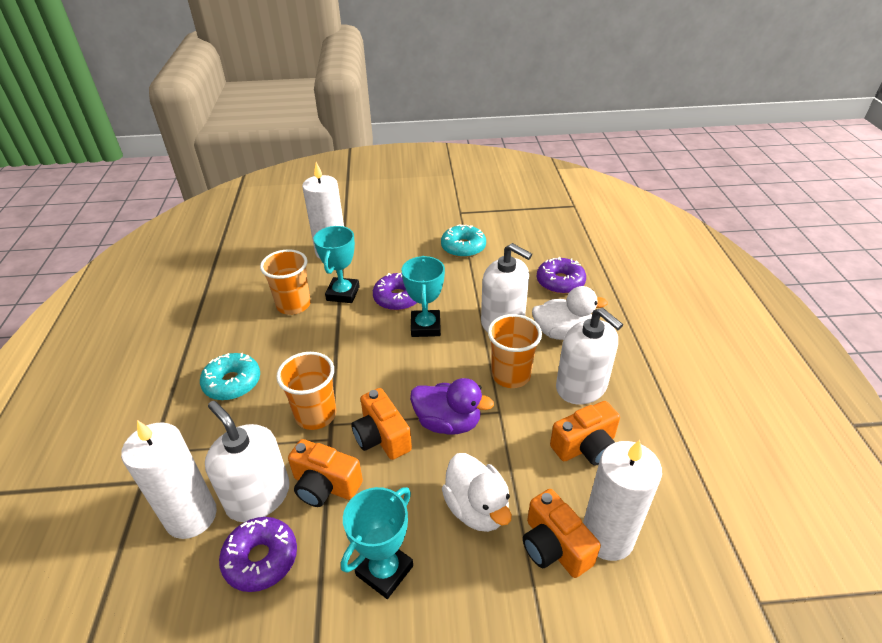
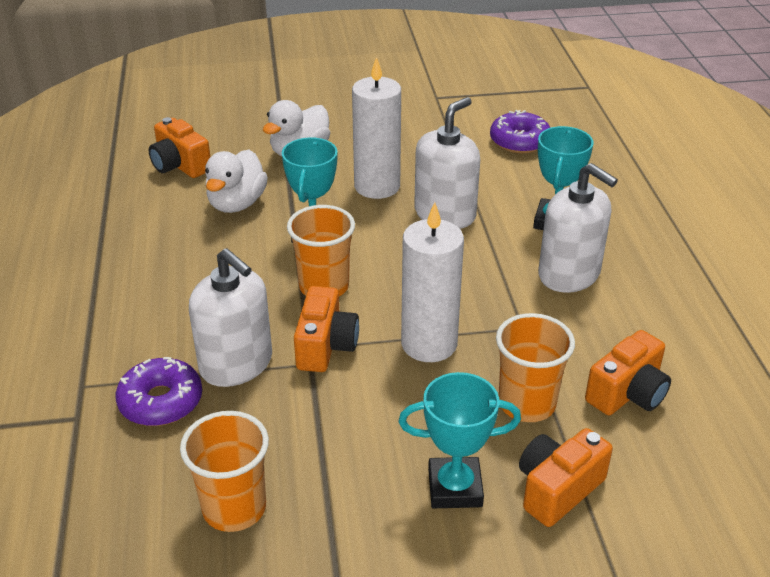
purple donut: 3 -> 2
purple duck: 1 -> 0
turquoise donut: 2 -> 0
white candle: 3 -> 2

